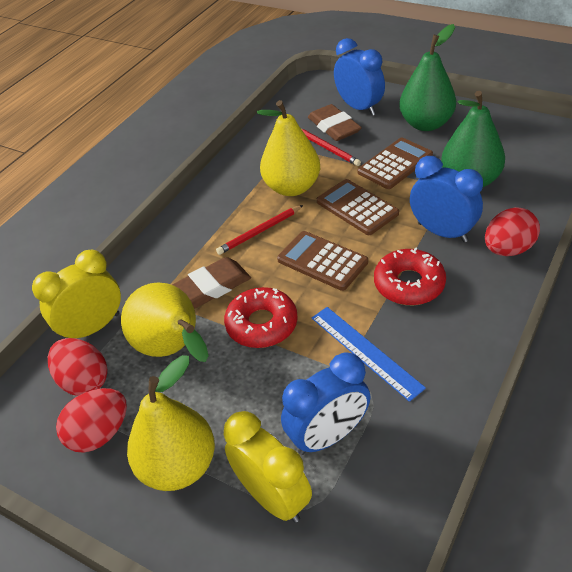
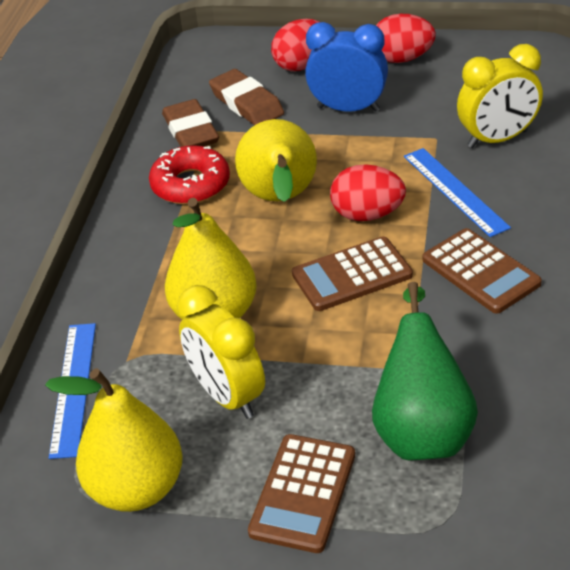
blue clock: 3 -> 1
blue ruler: 1 -> 2
green pear: 2 -> 1
red donut: 2 -> 1
red pencil: 2 -> 0

